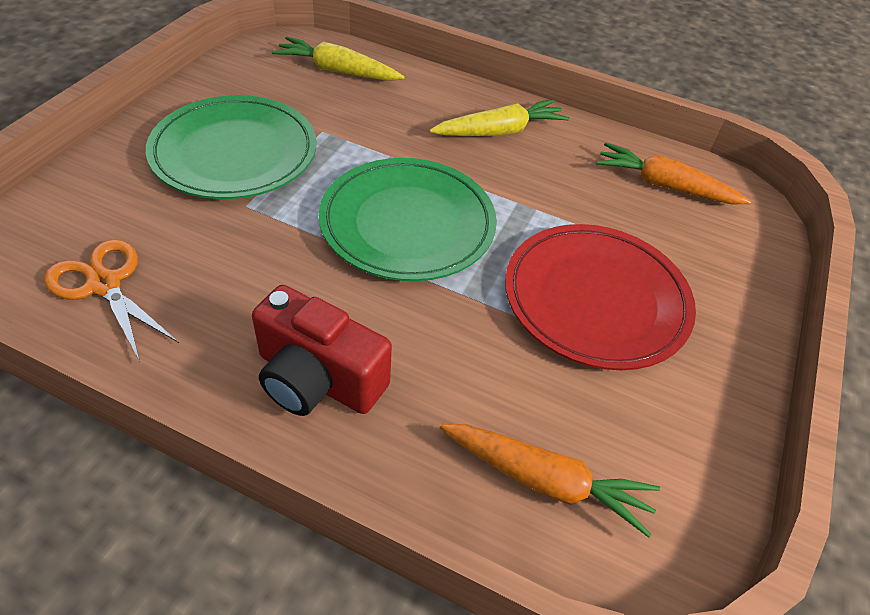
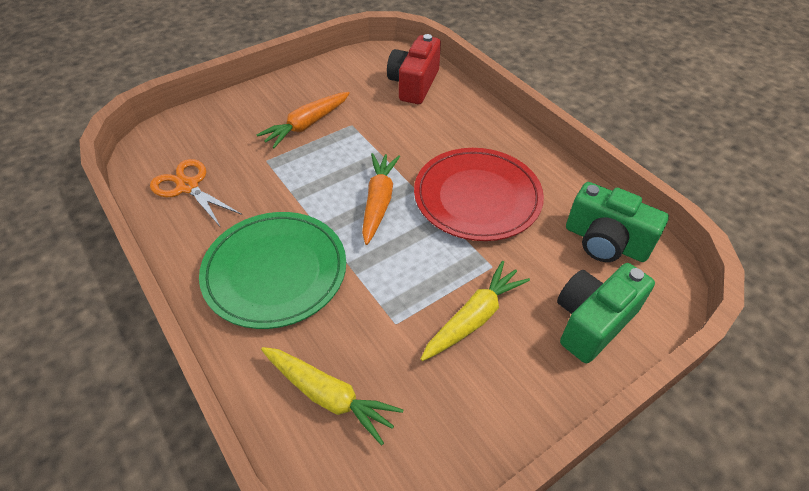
green camera: 0 -> 2
green plate: 2 -> 1

